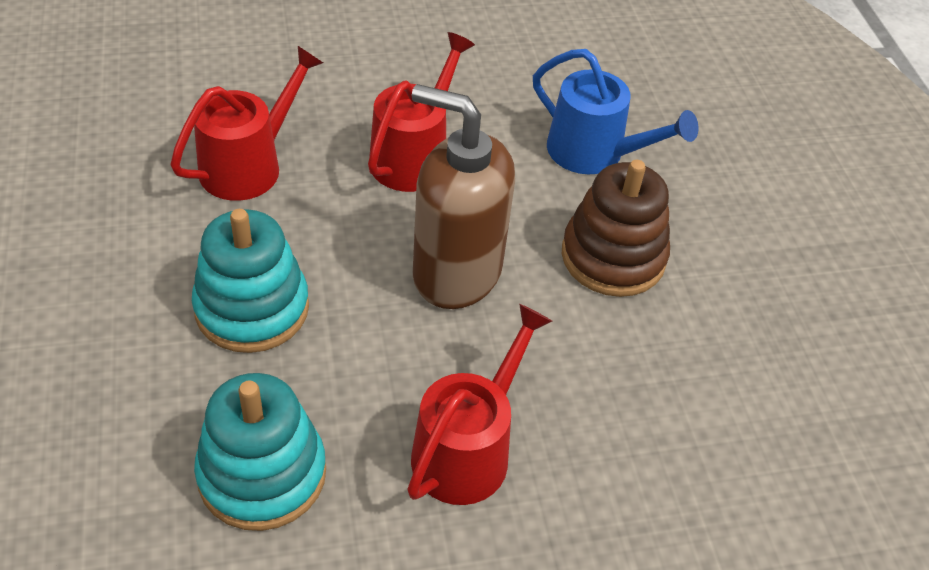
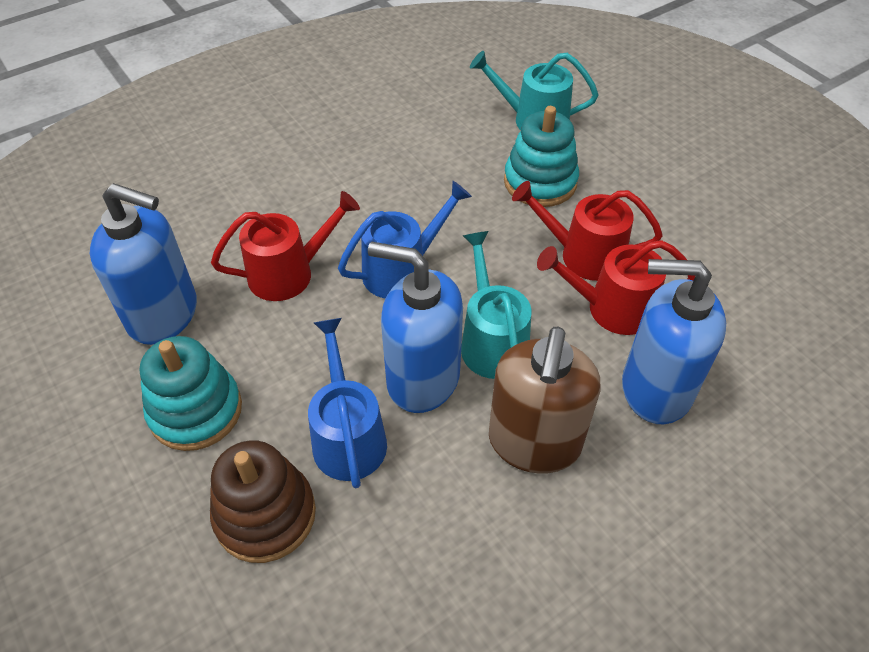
blue soap dispenser: 0 -> 3
blue watering can: 1 -> 2
turquoise watering can: 0 -> 2

